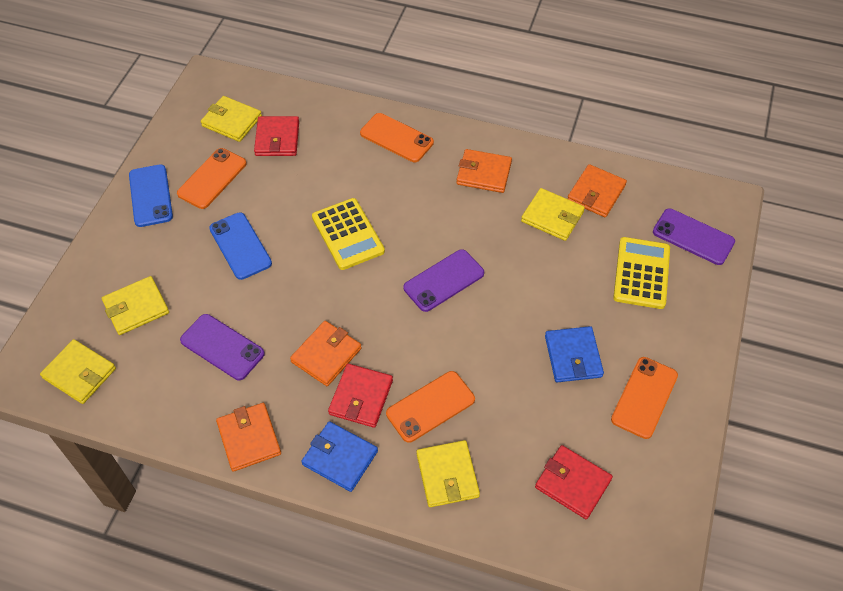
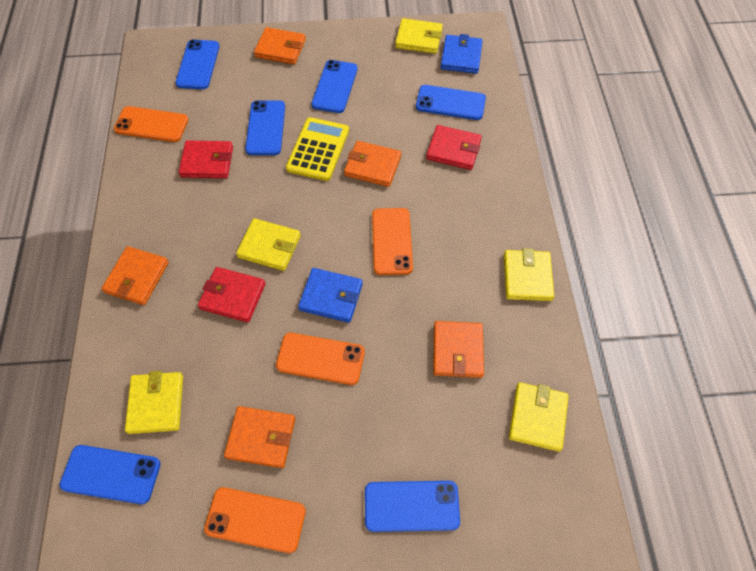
blue phone: 2 -> 6
orange wallet: 4 -> 5
purple phone: 3 -> 0
yellow calculator: 2 -> 1

